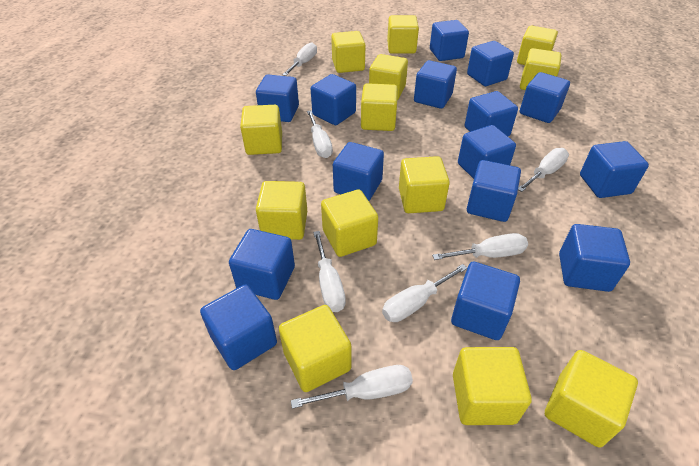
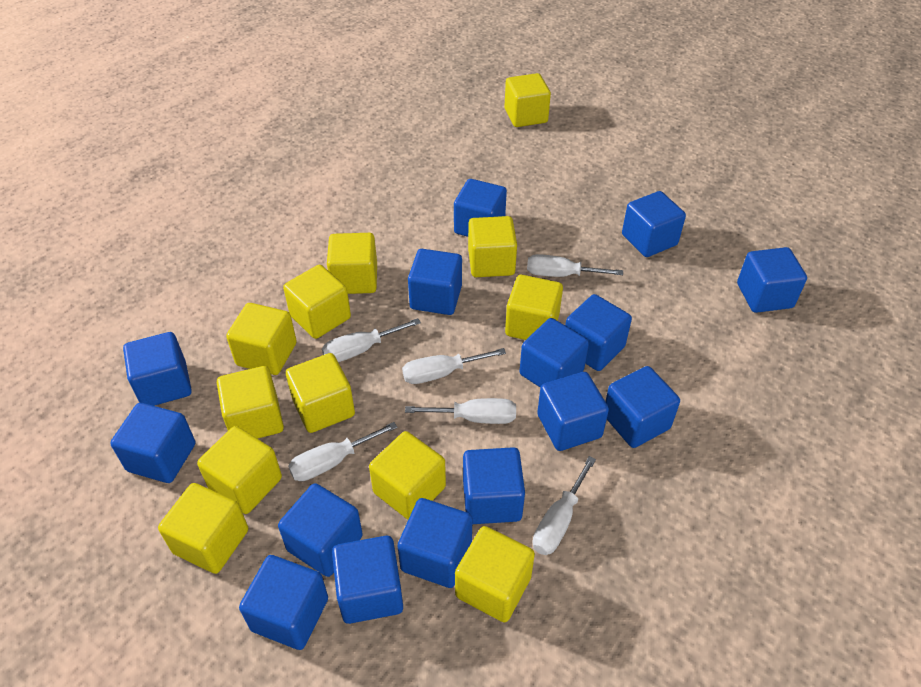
white screwdriver: 7 -> 6
yellow cube: 13 -> 12

